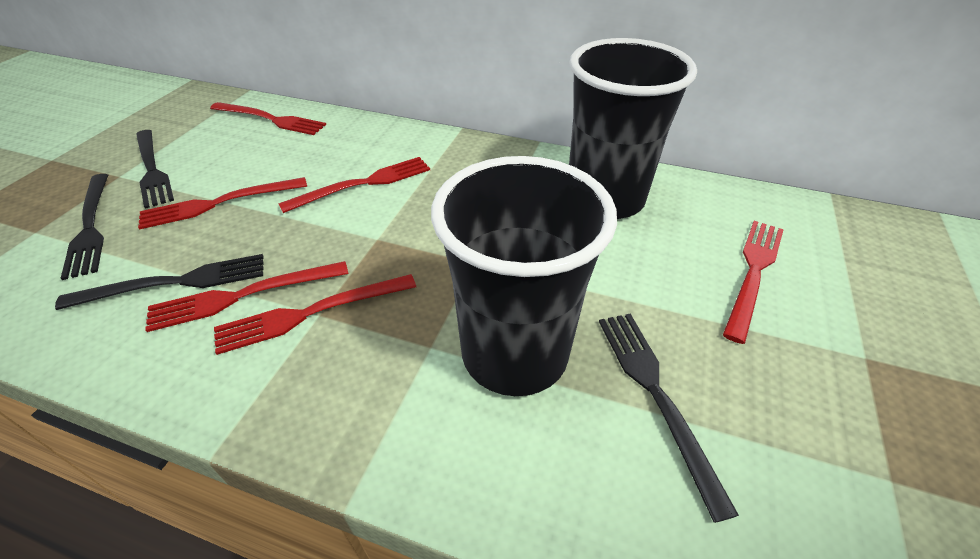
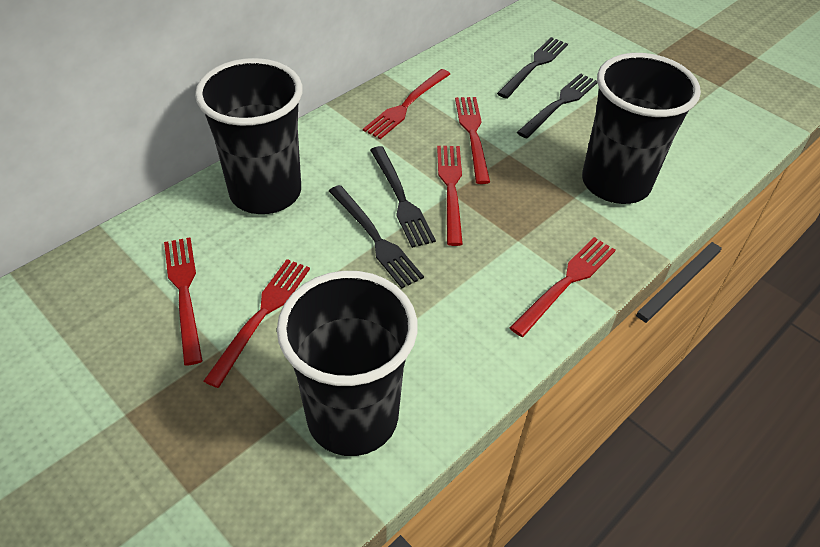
black cup: 2 -> 3

